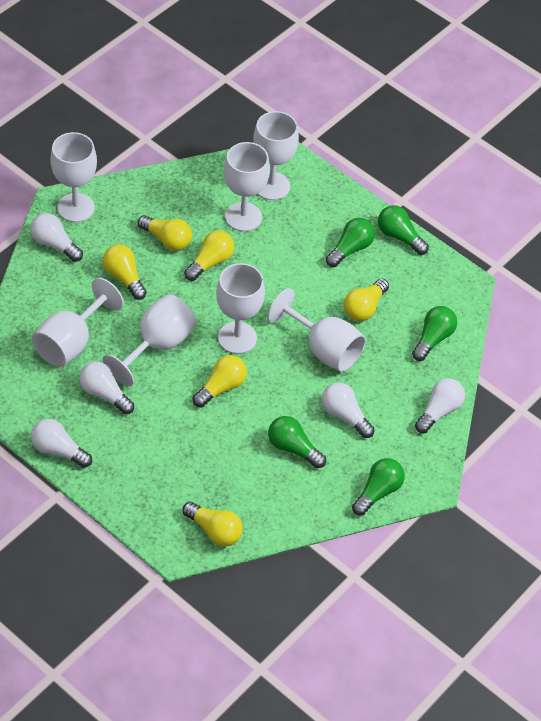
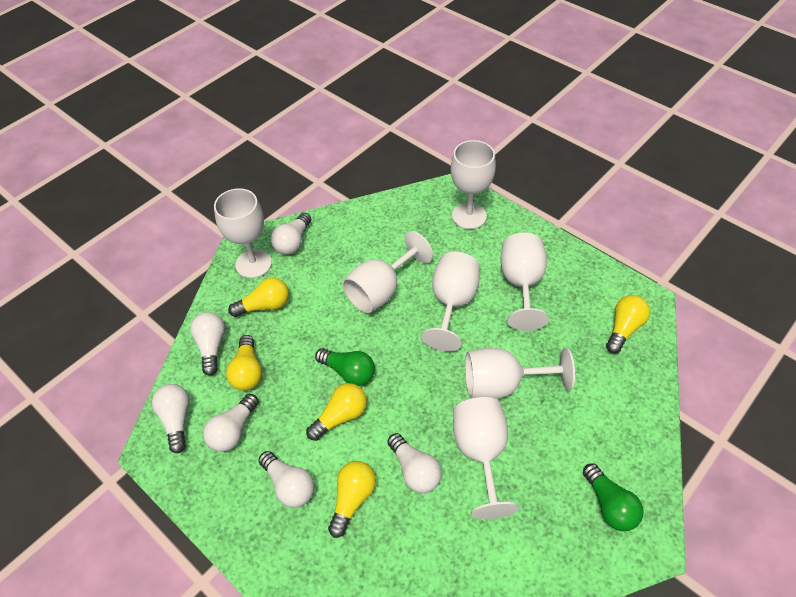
green light bulb: 5 -> 2
white light bulb: 5 -> 6
yellow light bulb: 6 -> 5

